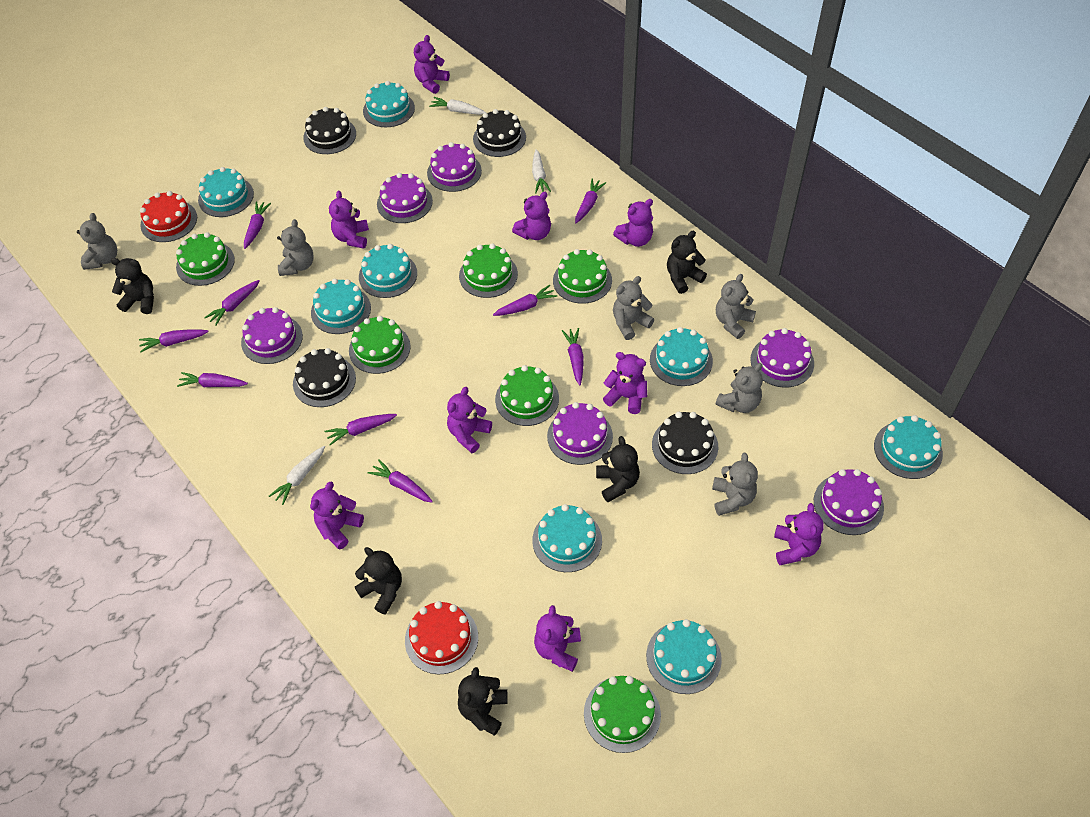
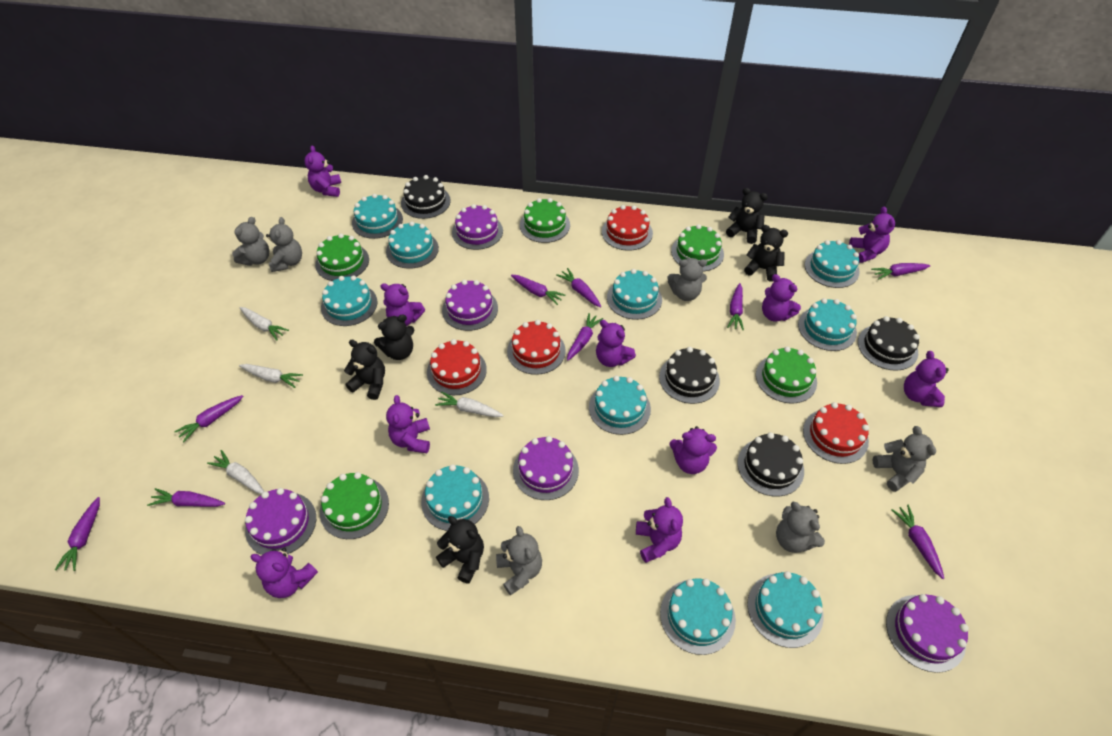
green cake: 6 -> 5
purple cake: 6 -> 5
purple teddy bear: 9 -> 10
red cake: 2 -> 4
turquoise cake: 8 -> 10
white carrot: 3 -> 4

